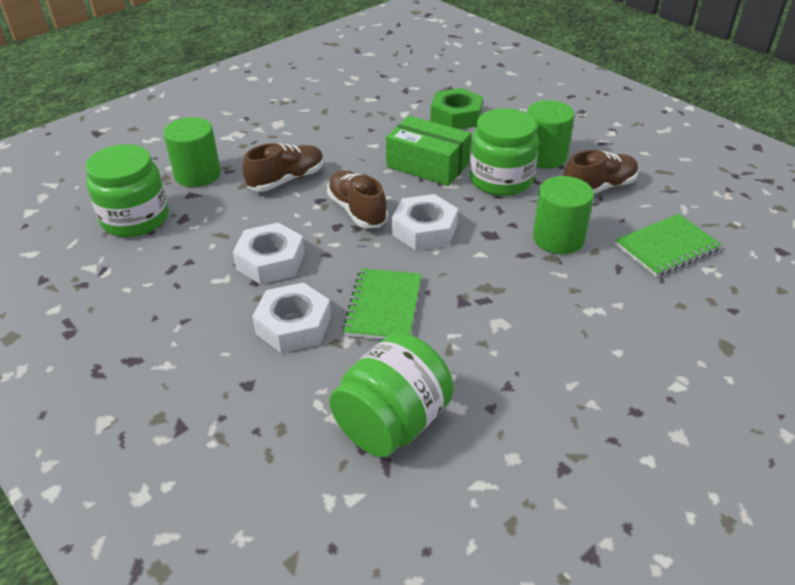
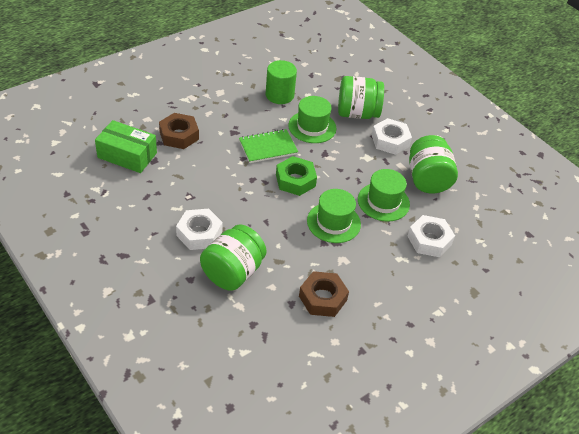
brown nut: 0 -> 2
brown shoe: 3 -> 0
green cylinder: 3 -> 1
green hat: 0 -> 3
green notebook: 2 -> 1

